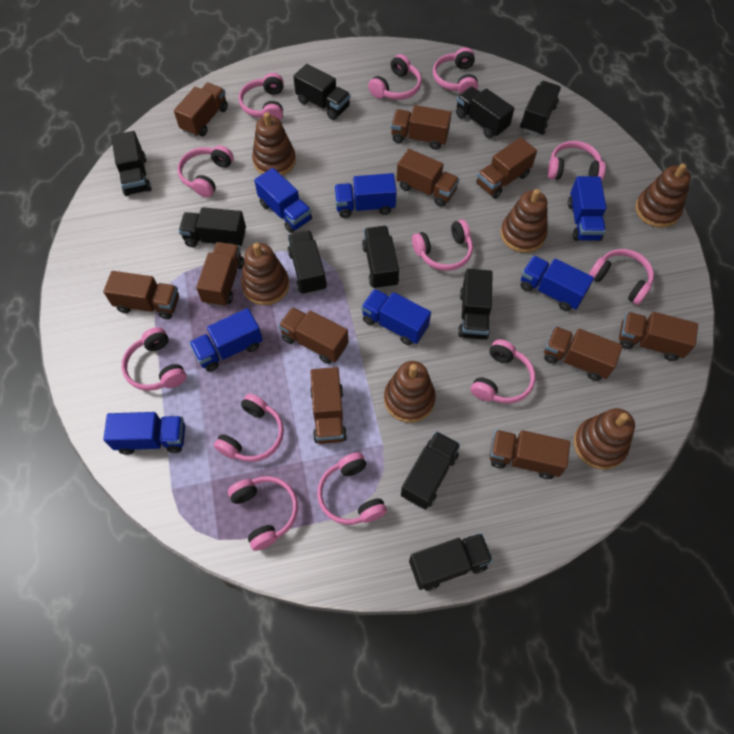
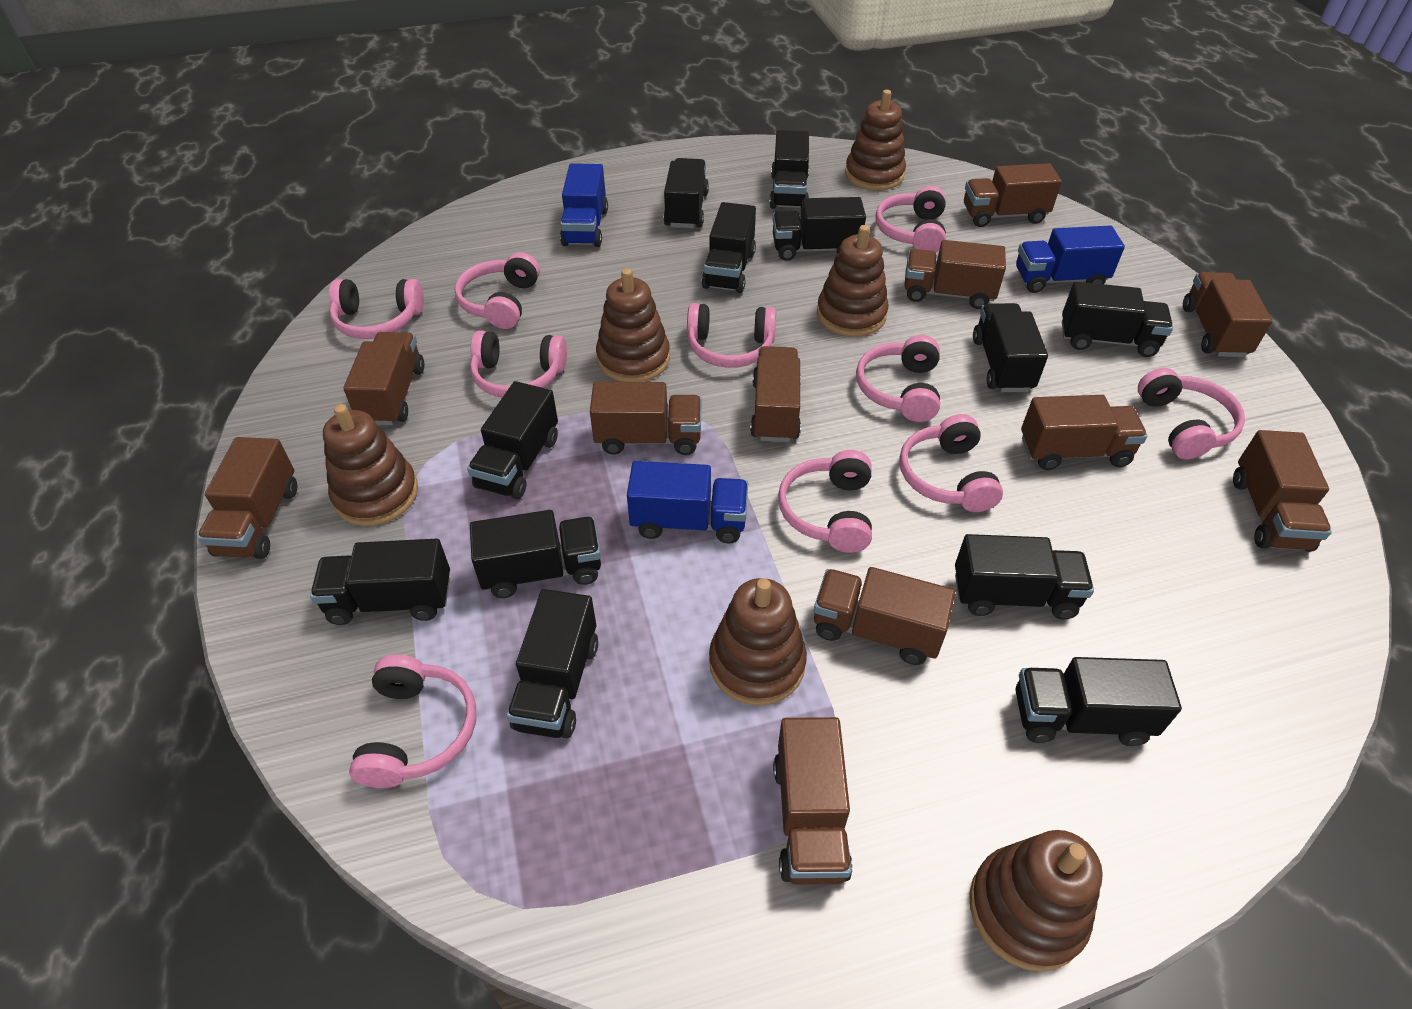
black truck: 10 -> 12
blue truck: 7 -> 3
pink headphones: 12 -> 10

